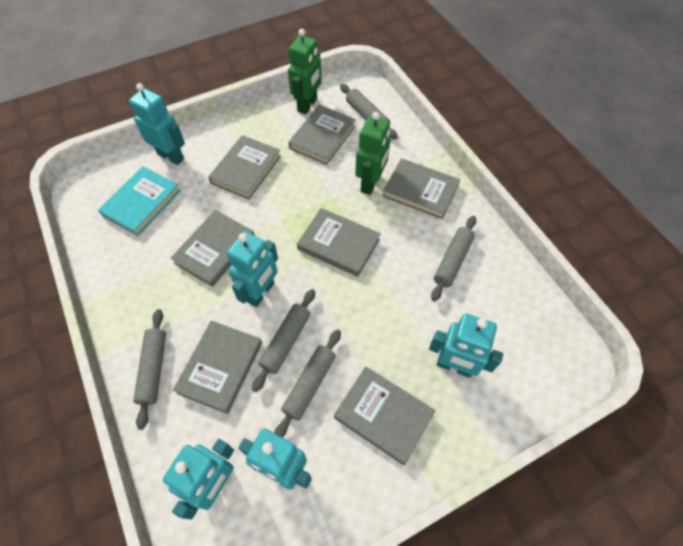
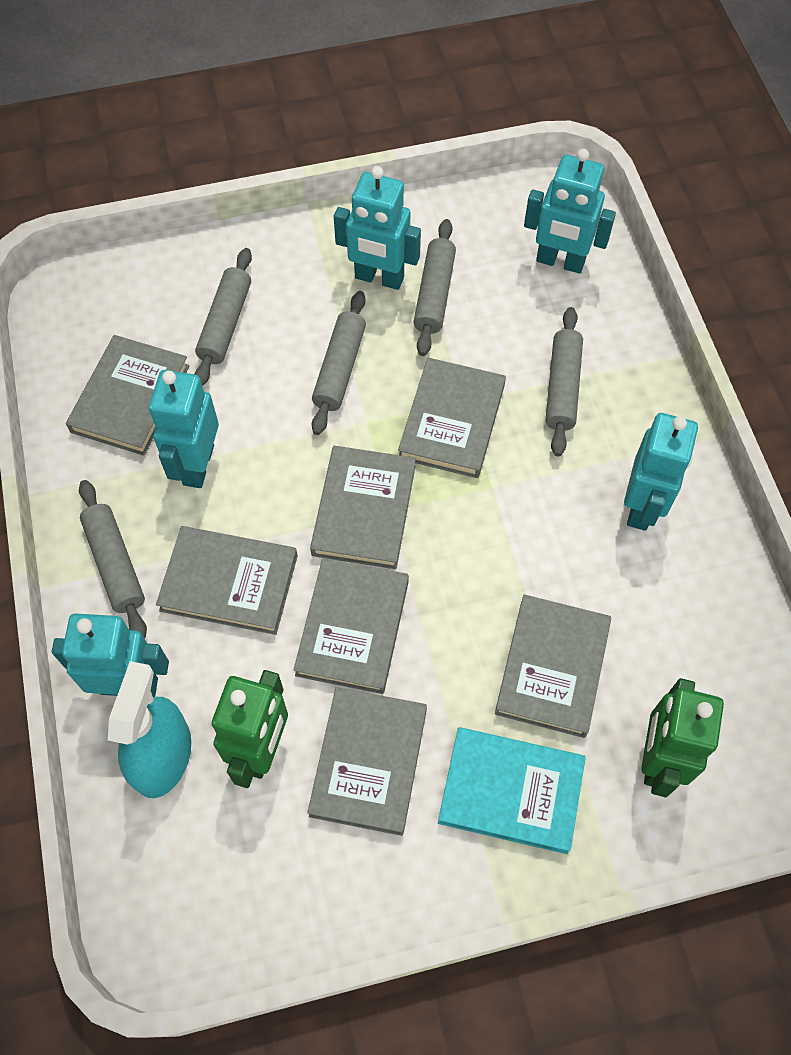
turquoise spray bottle: 0 -> 1

